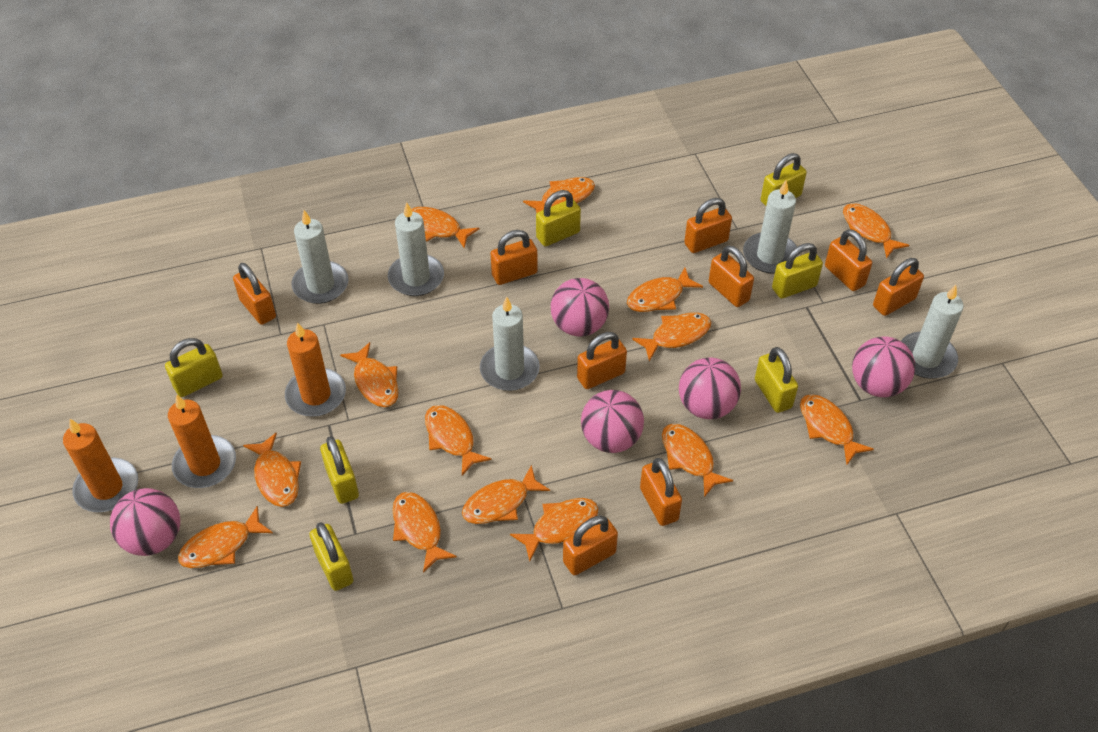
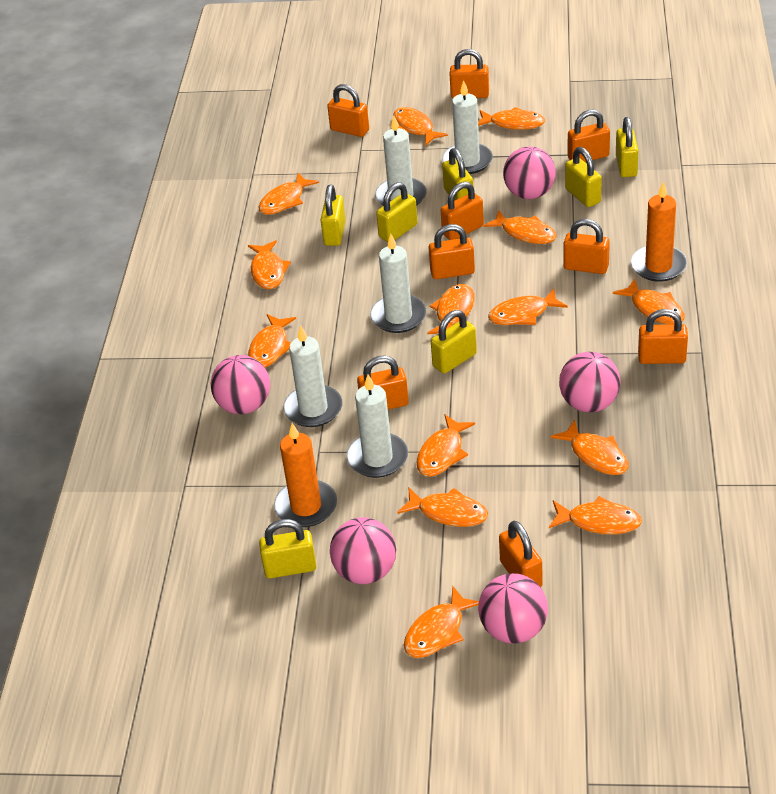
orange candle: 3 -> 2

